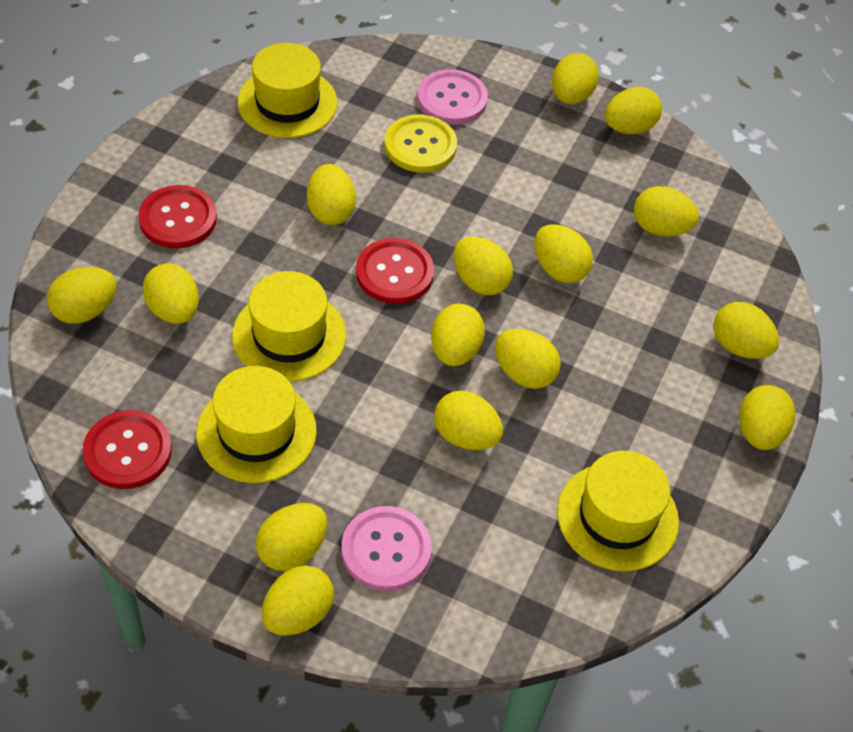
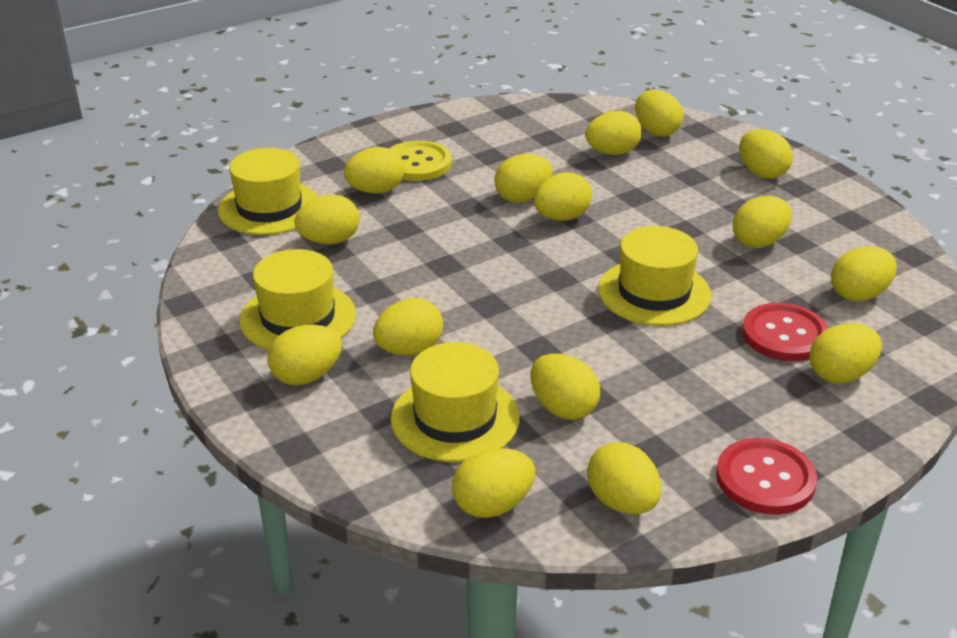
pink button: 2 -> 0
red button: 3 -> 2

